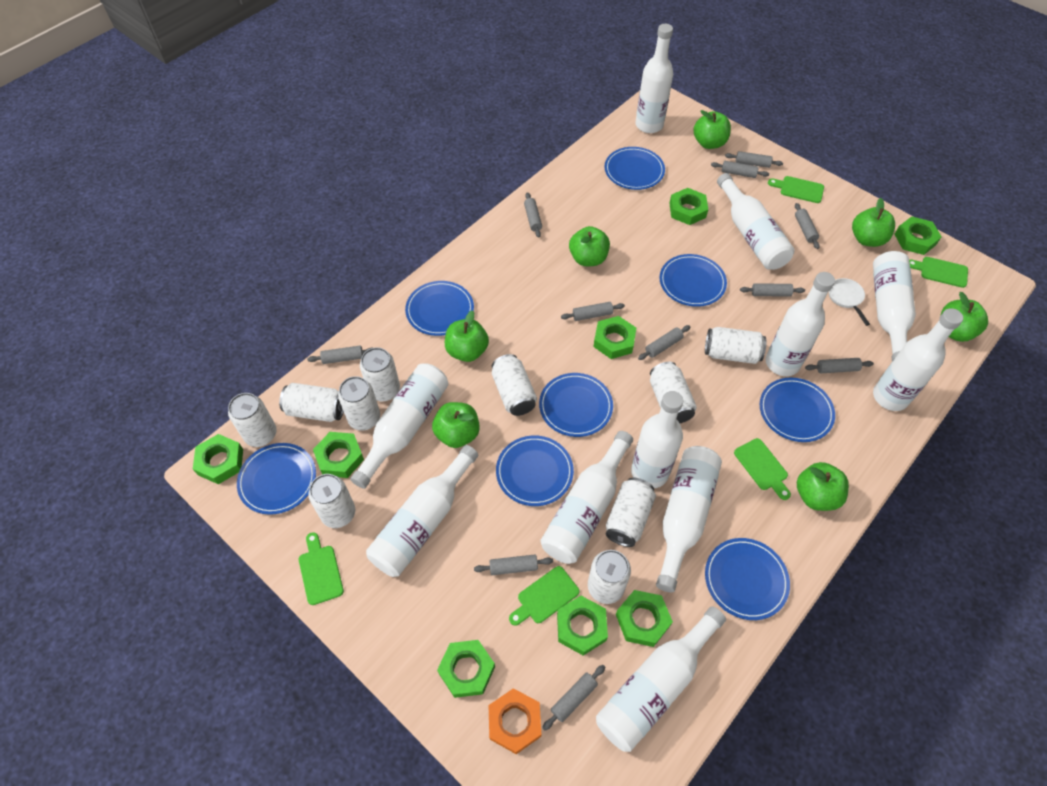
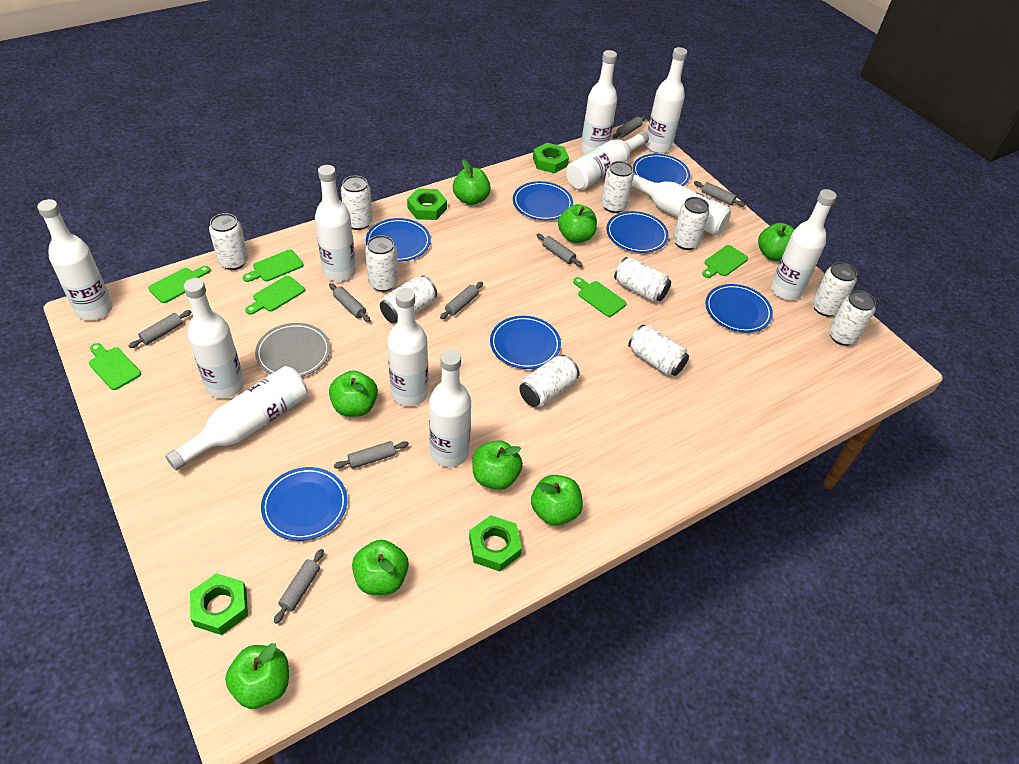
blue plate: 8 -> 7
green apple: 7 -> 8
green cutting board: 5 -> 6
green nut: 8 -> 4
grey plate: 0 -> 1
grey rolling pin: 11 -> 8
orange nut: 1 -> 0
white can: 10 -> 11
white pan: 1 -> 0

